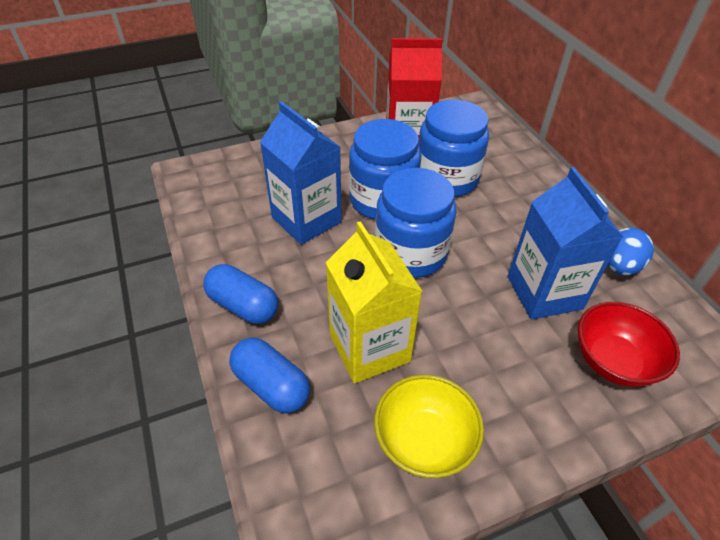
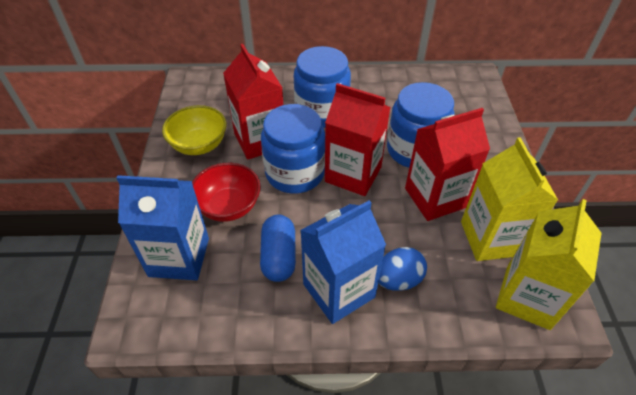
blue capsule: 2 -> 1
red carton: 1 -> 3
yellow carton: 1 -> 2

